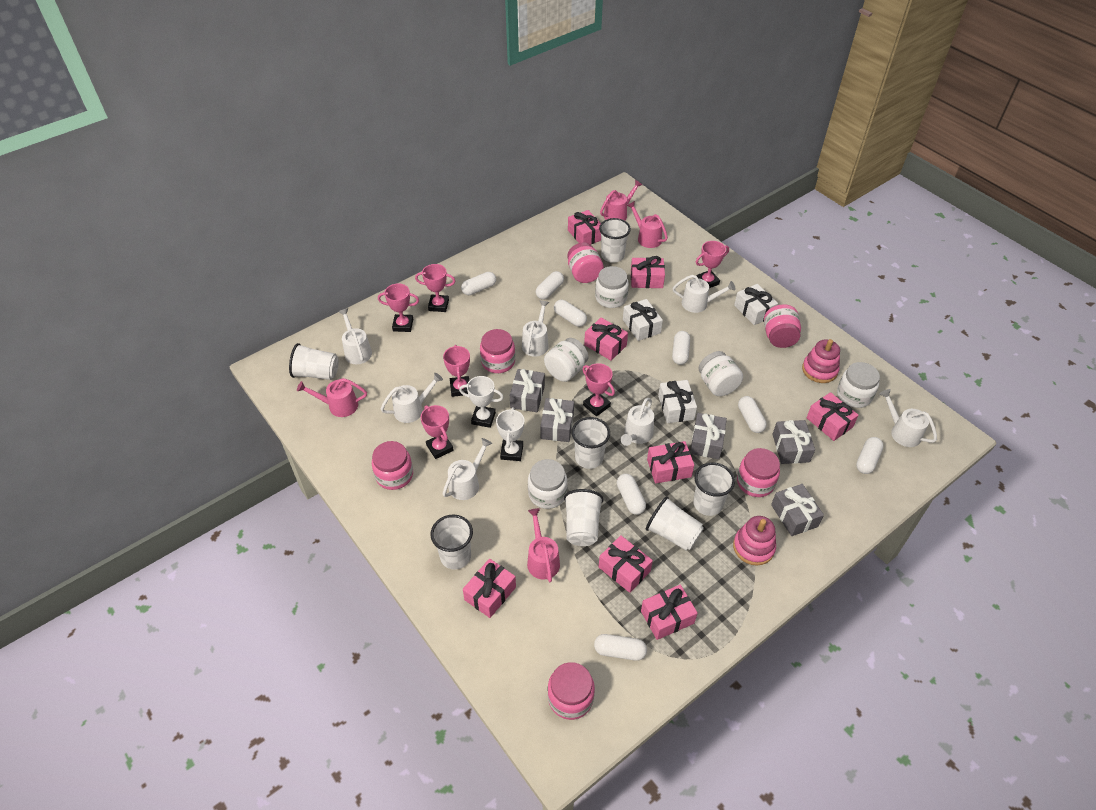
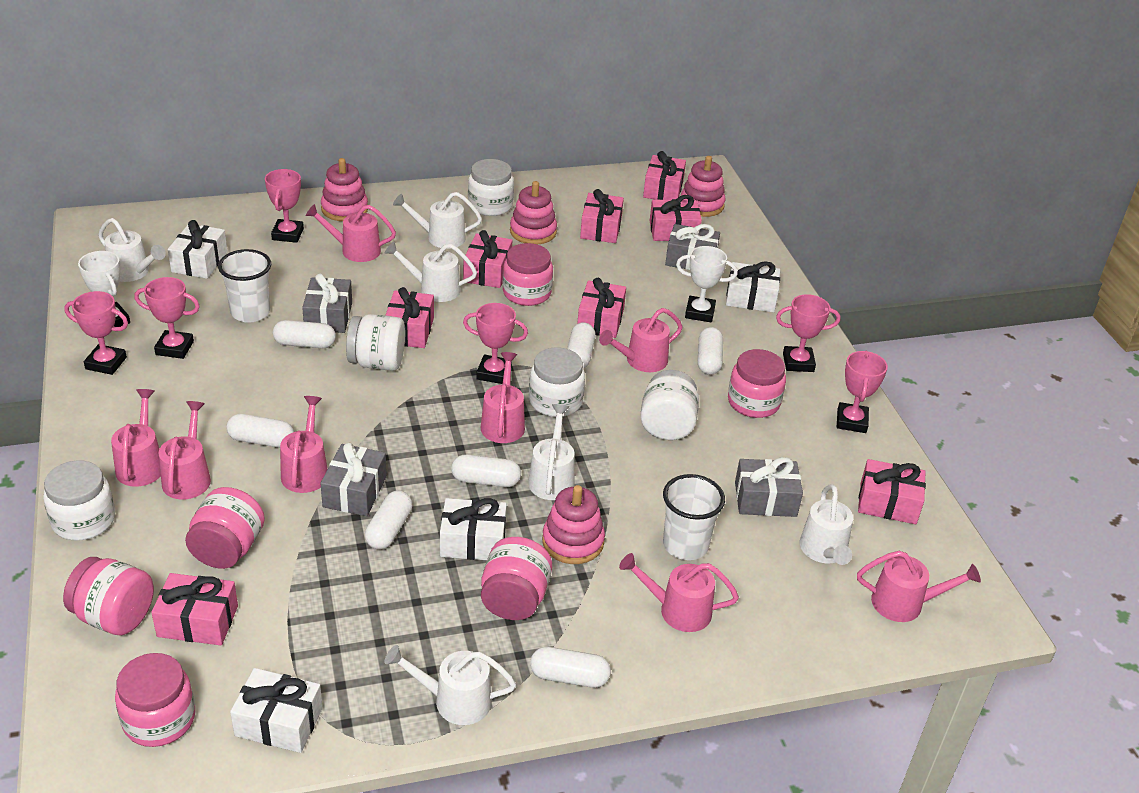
grey gift: 5 -> 4
pink stacking toy: 2 -> 4
pink watering can: 4 -> 8
white capsule: 8 -> 7
white cup: 7 -> 2
white gift: 3 -> 4
white watering can: 7 -> 6

